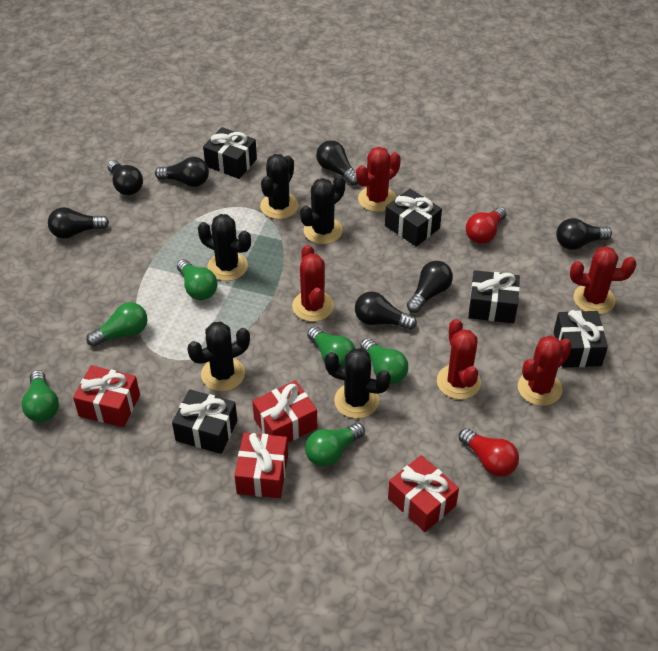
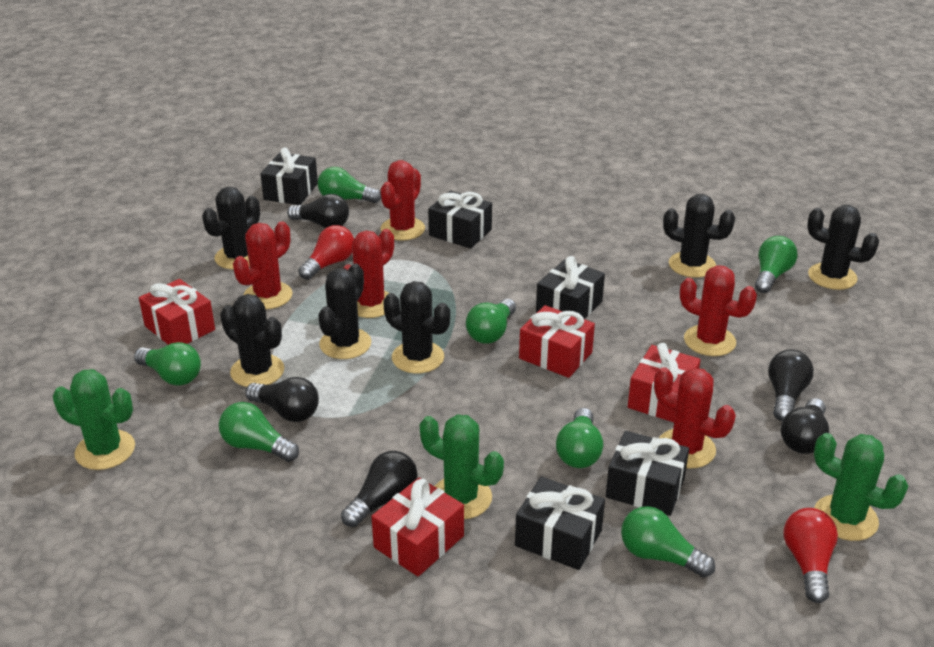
black cactus: 5 -> 6
black light bulb: 7 -> 5
green cactus: 0 -> 3
green light bulb: 6 -> 7

